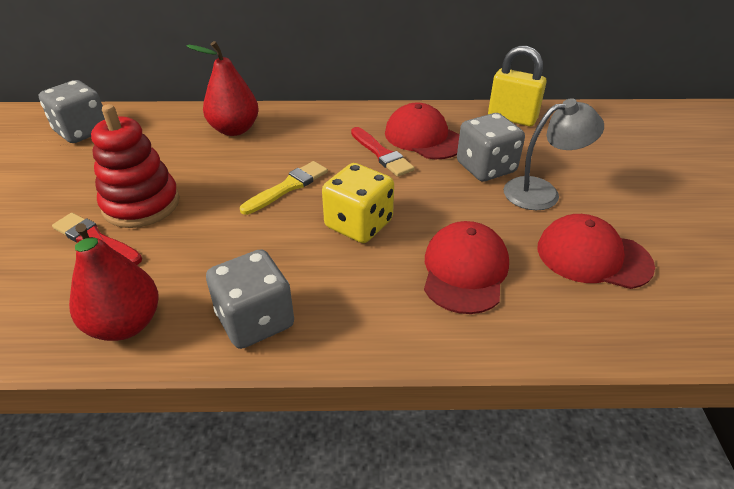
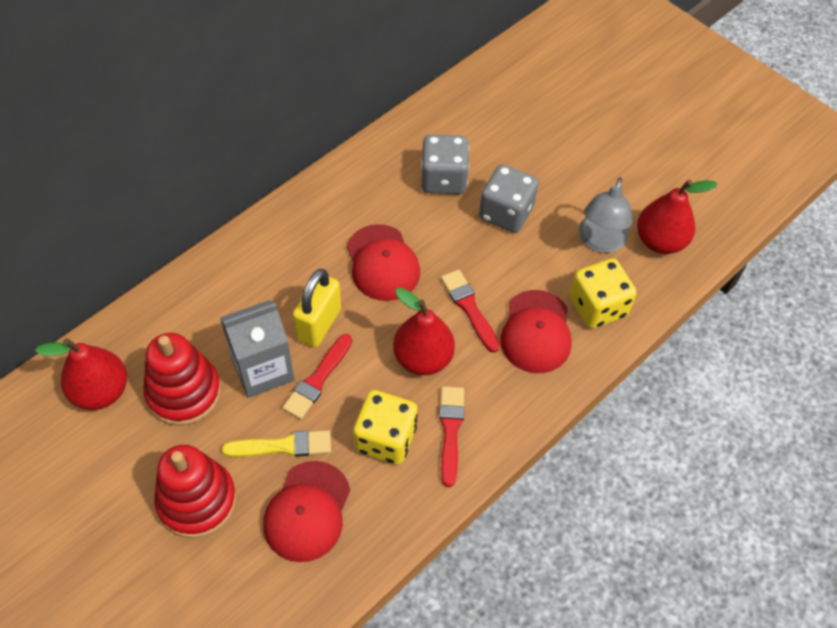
grey carton: 0 -> 1
grey dice: 3 -> 2
red brush: 2 -> 3
red pear: 2 -> 3
red stacking toy: 1 -> 2
yellow dice: 1 -> 2

